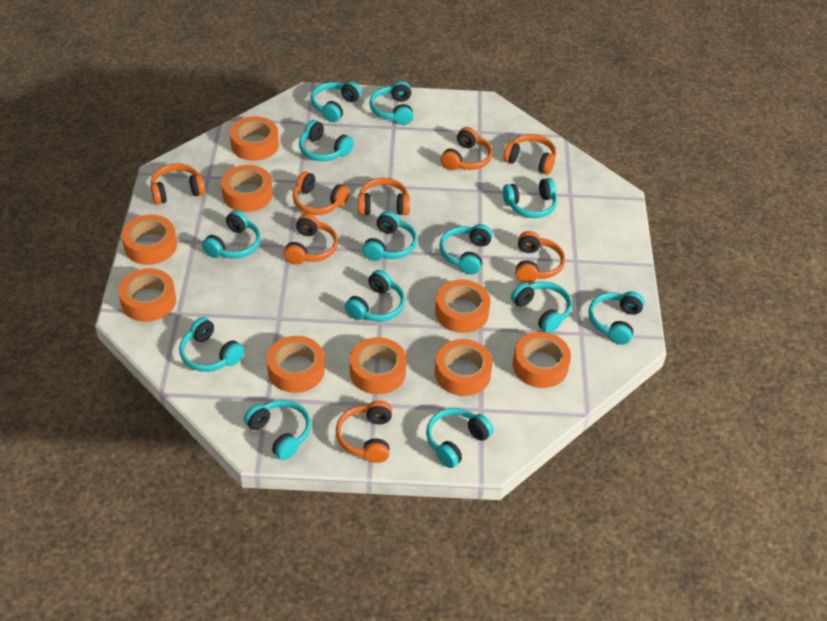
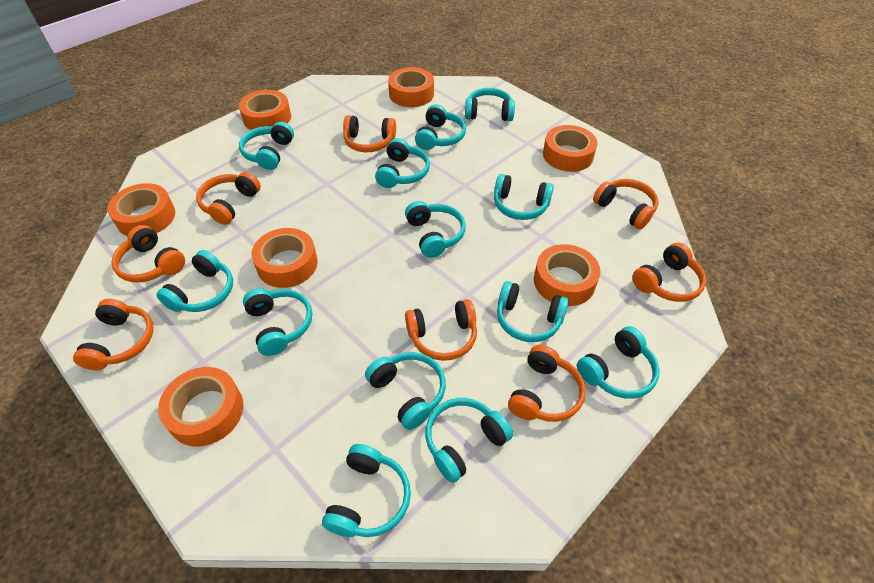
orange tape: 9 -> 7

